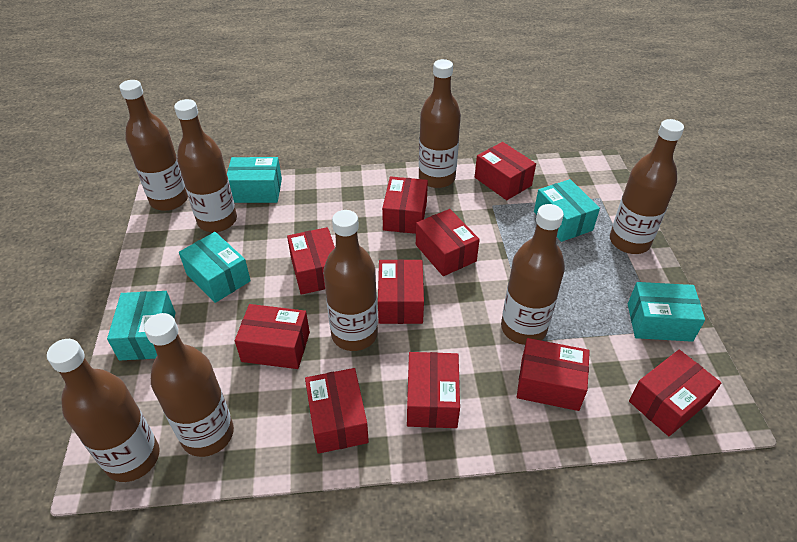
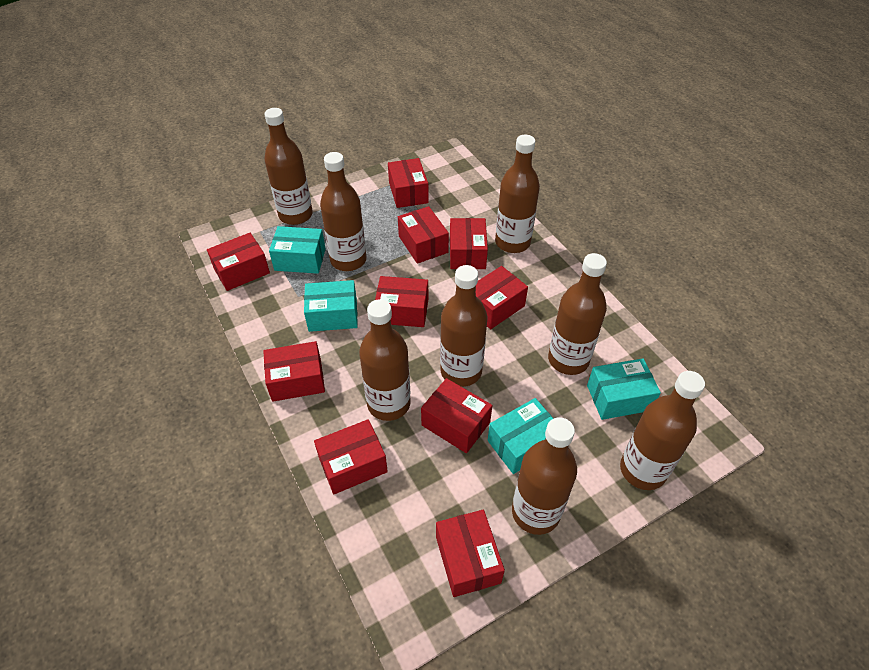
turquoise box: 5 -> 4

